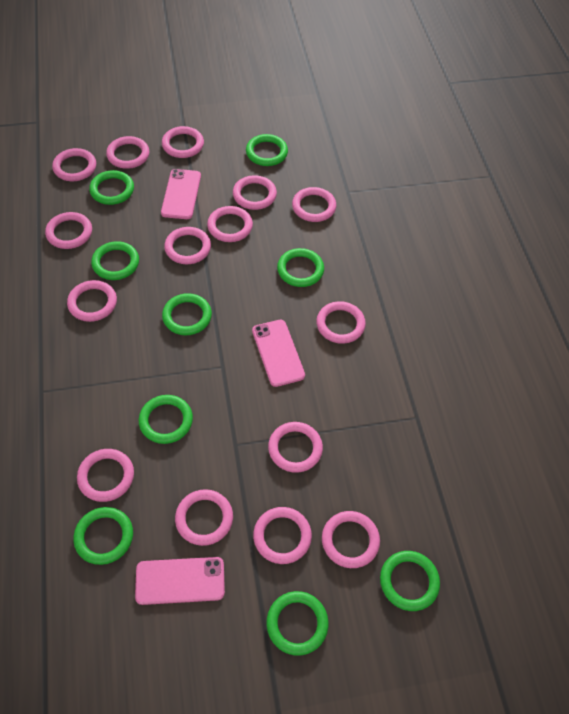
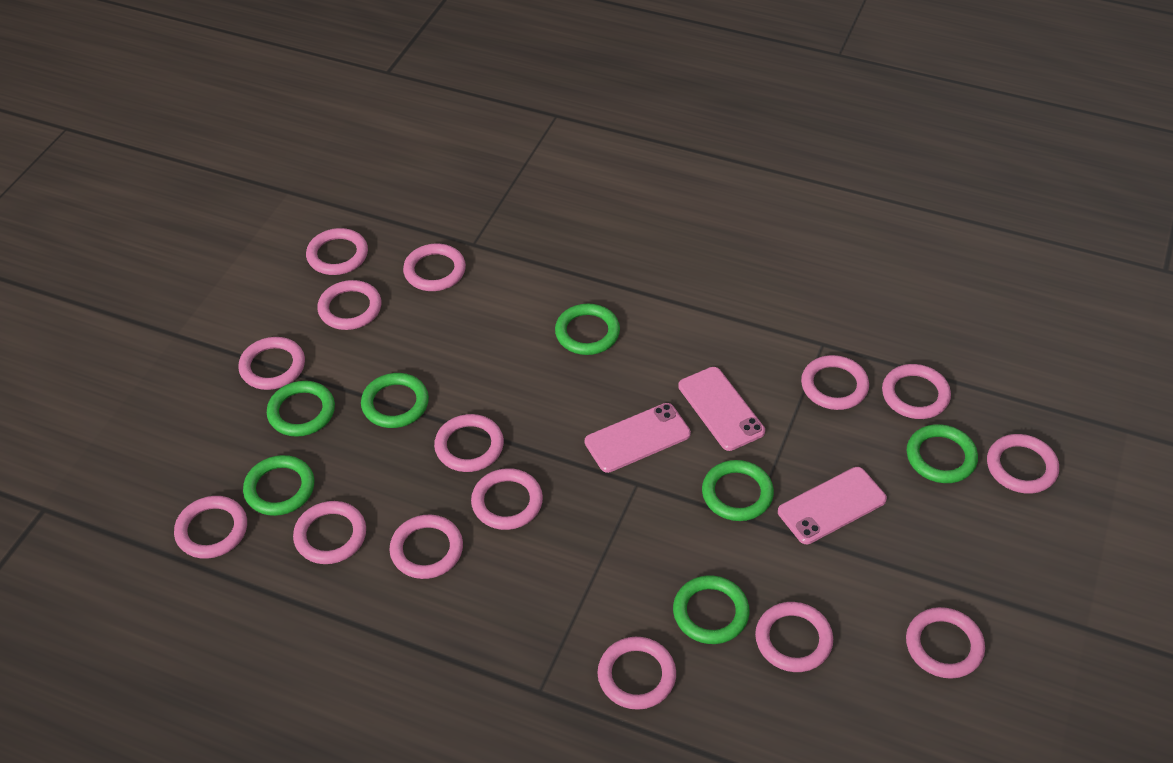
green ring: 9 -> 7

